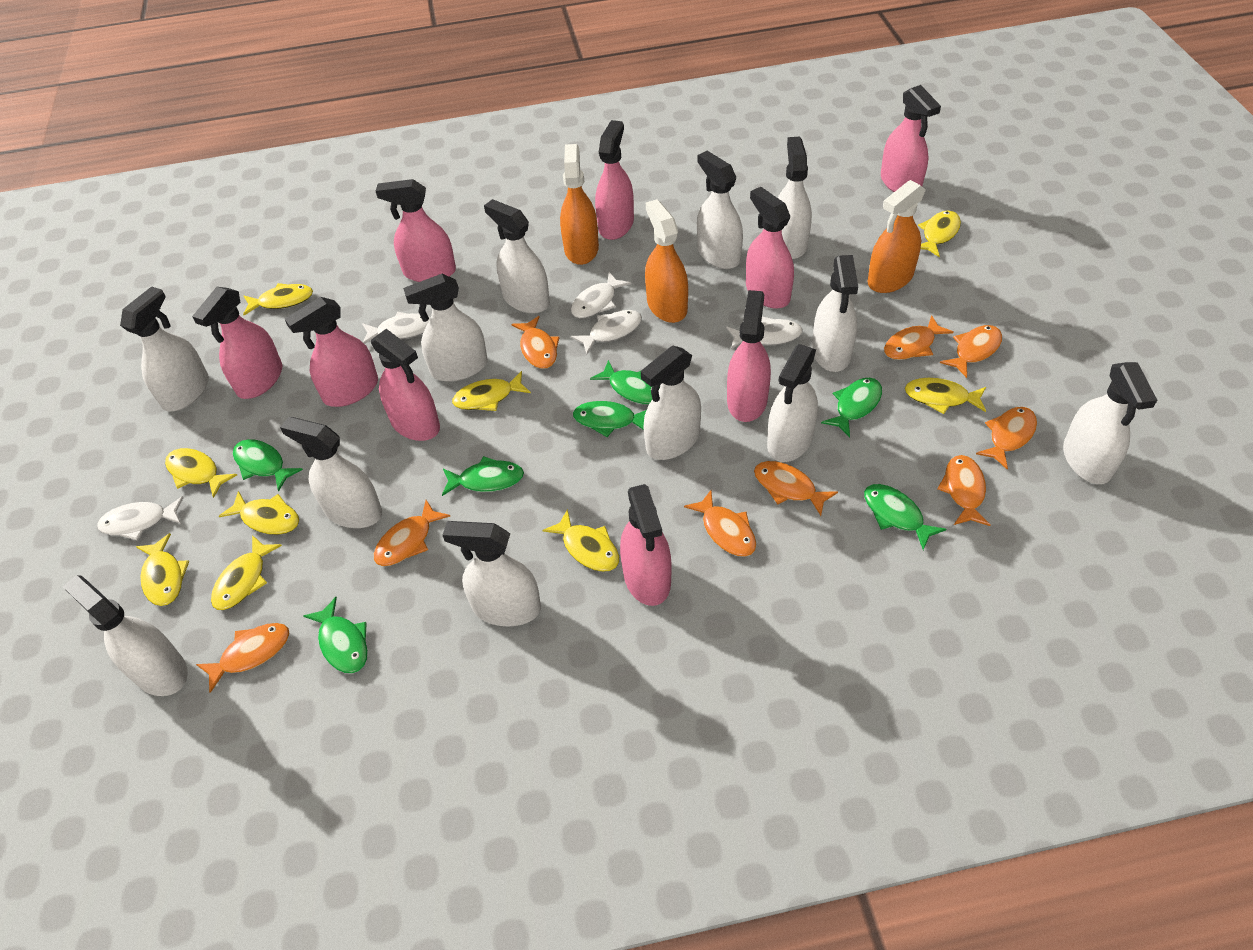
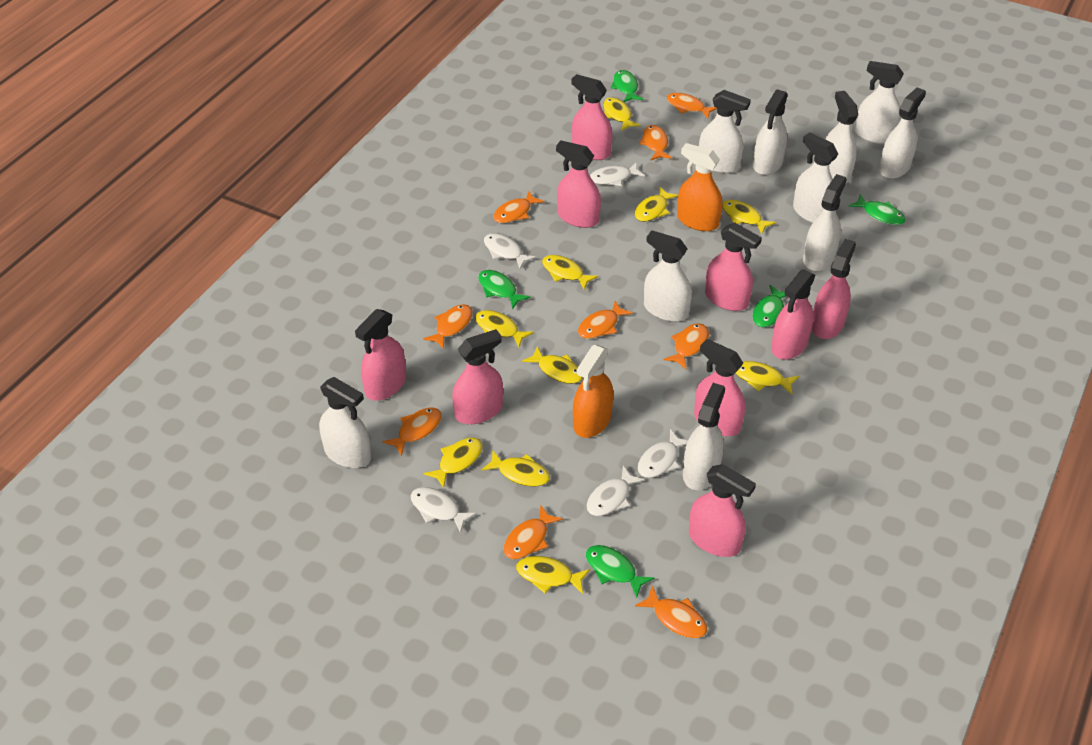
green fish: 7 -> 5
orange spray bottle: 3 -> 2
white spray bottle: 12 -> 10
yellow fish: 9 -> 10

